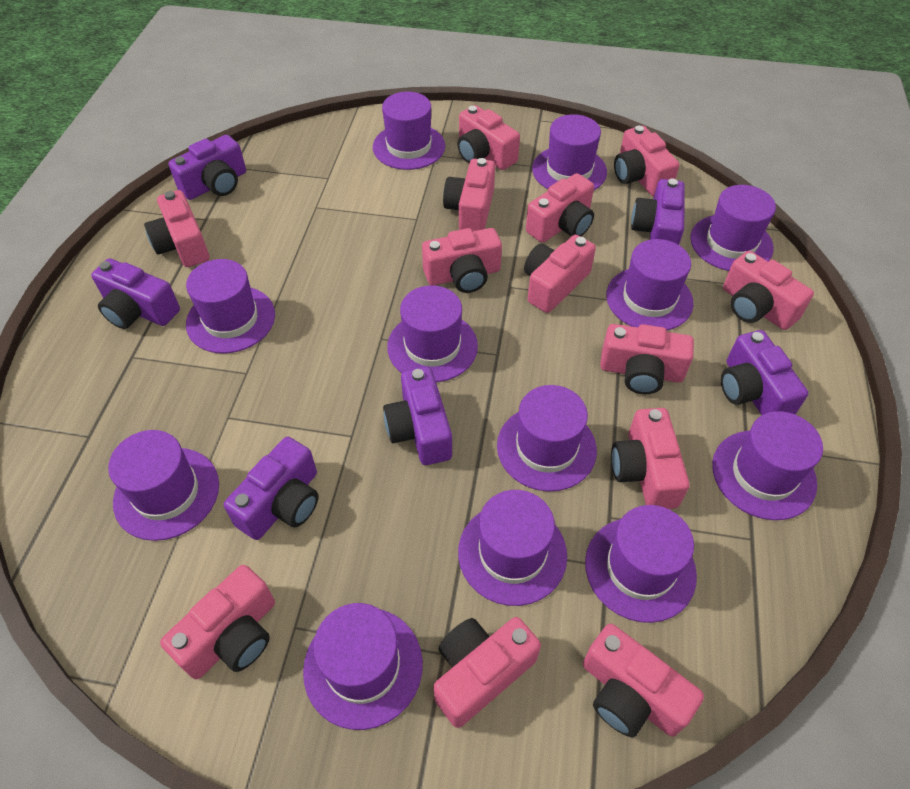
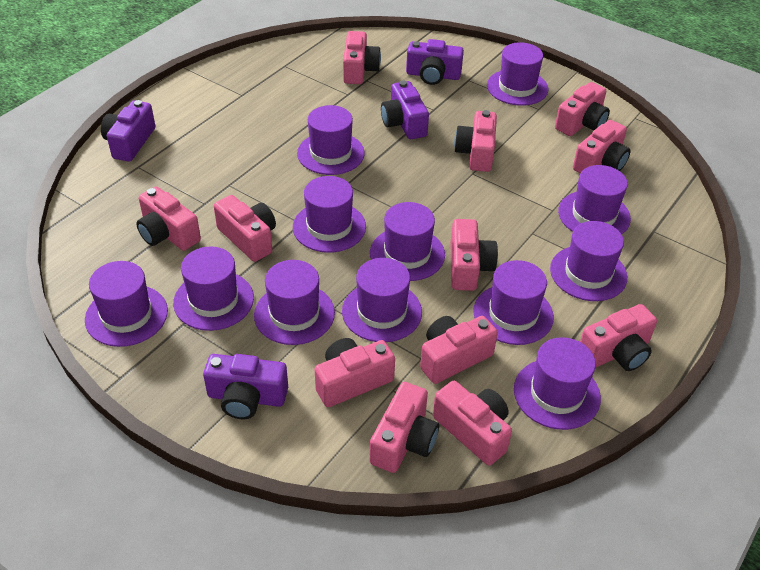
pink camera: 13 -> 12
purple camera: 6 -> 4

